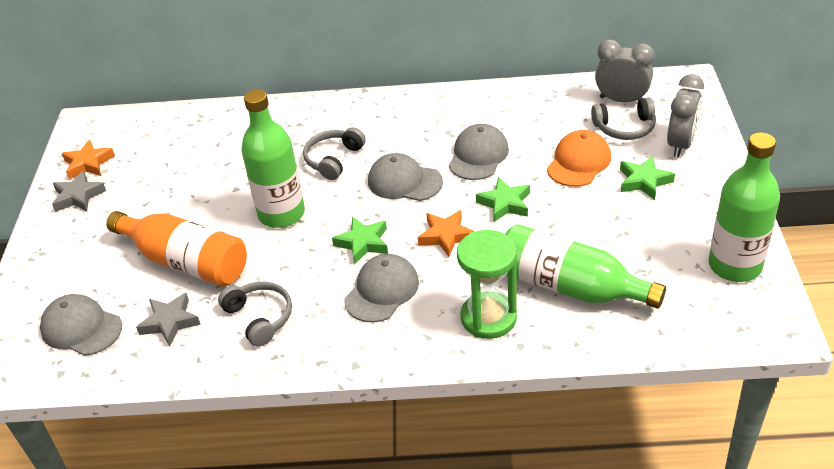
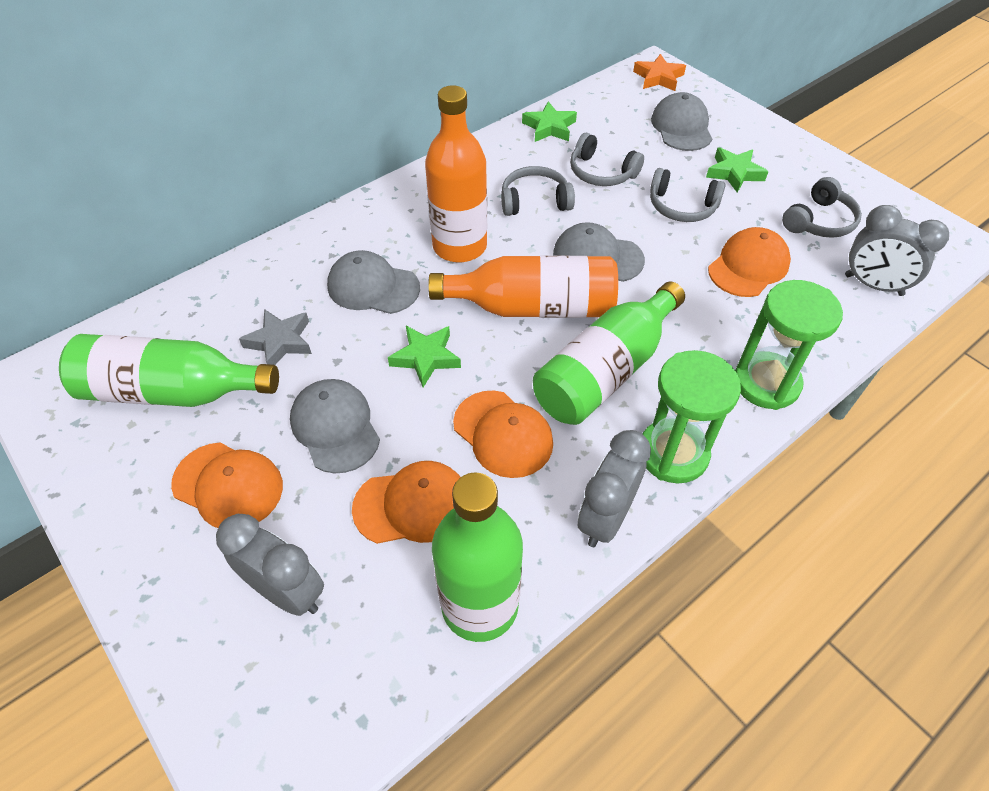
green hourglass: 1 -> 2
grey clock: 2 -> 3
grey headphones: 3 -> 4
grey star: 2 -> 1
orange bottle: 1 -> 2
orange cap: 1 -> 4
orange star: 2 -> 1

